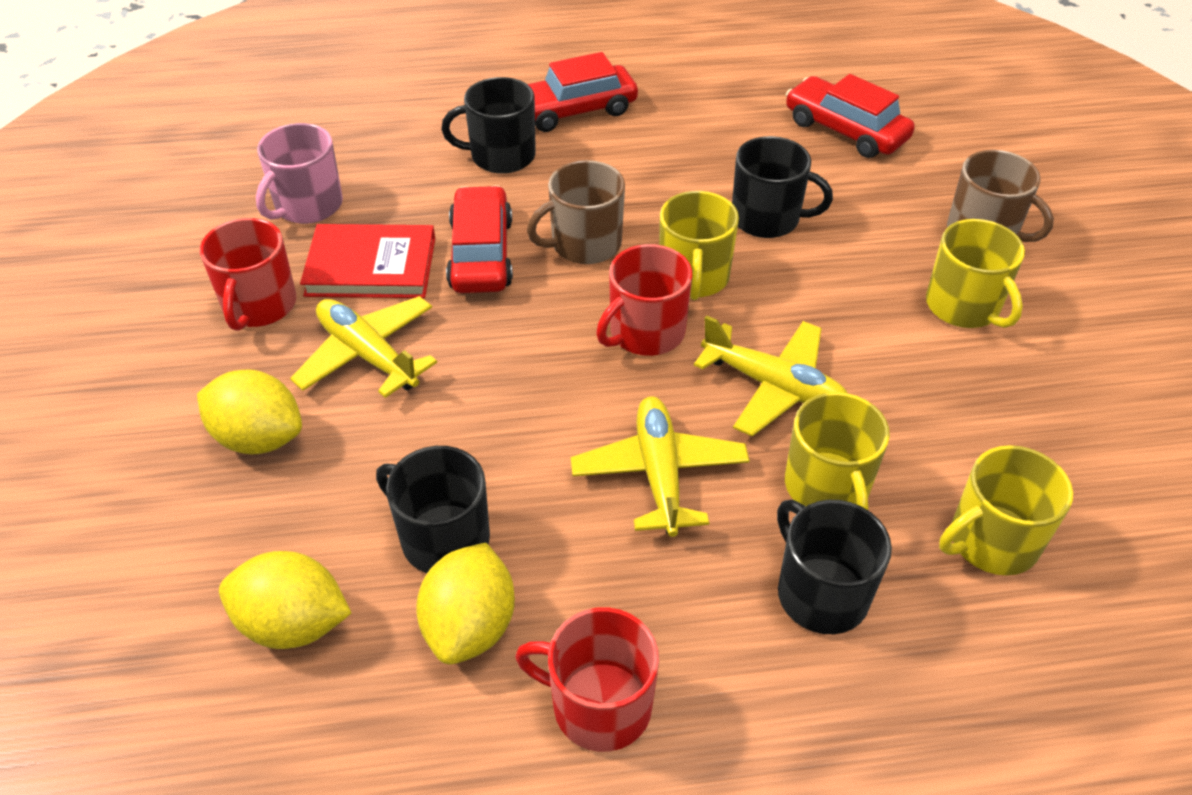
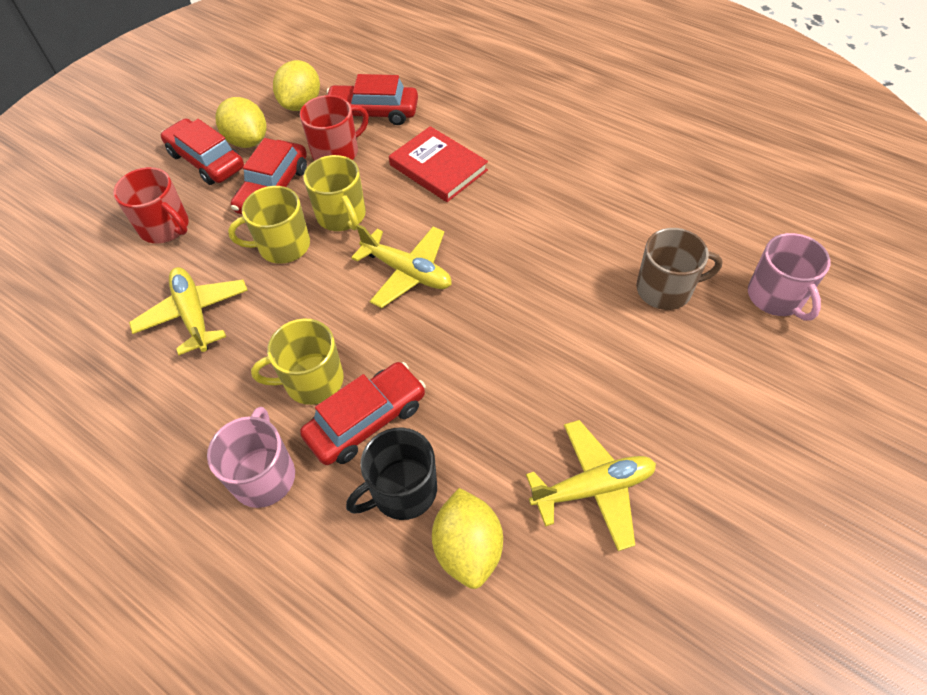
black mug: 4 -> 1
brown mug: 2 -> 1
pink mug: 1 -> 2
red car: 3 -> 4
red mug: 3 -> 2
yellow mug: 4 -> 3

